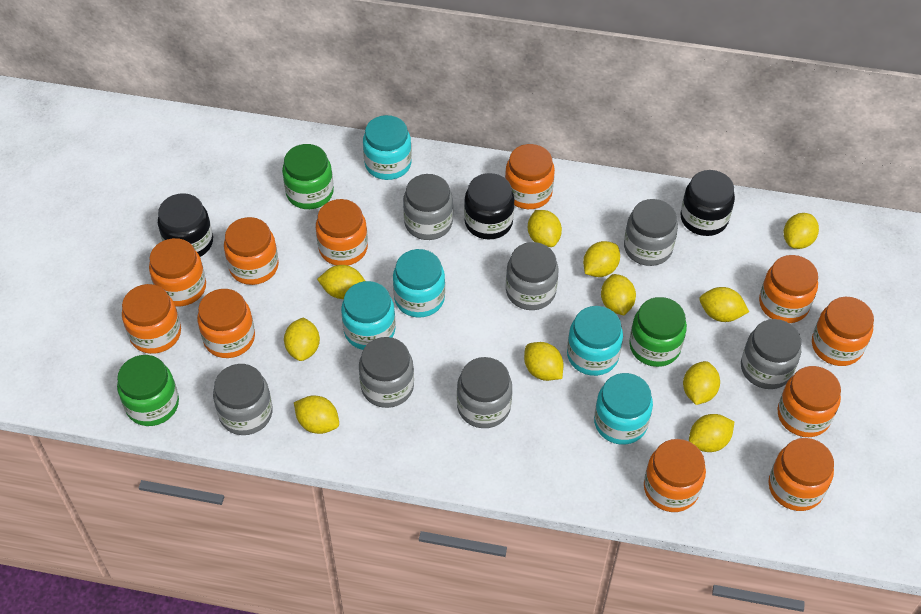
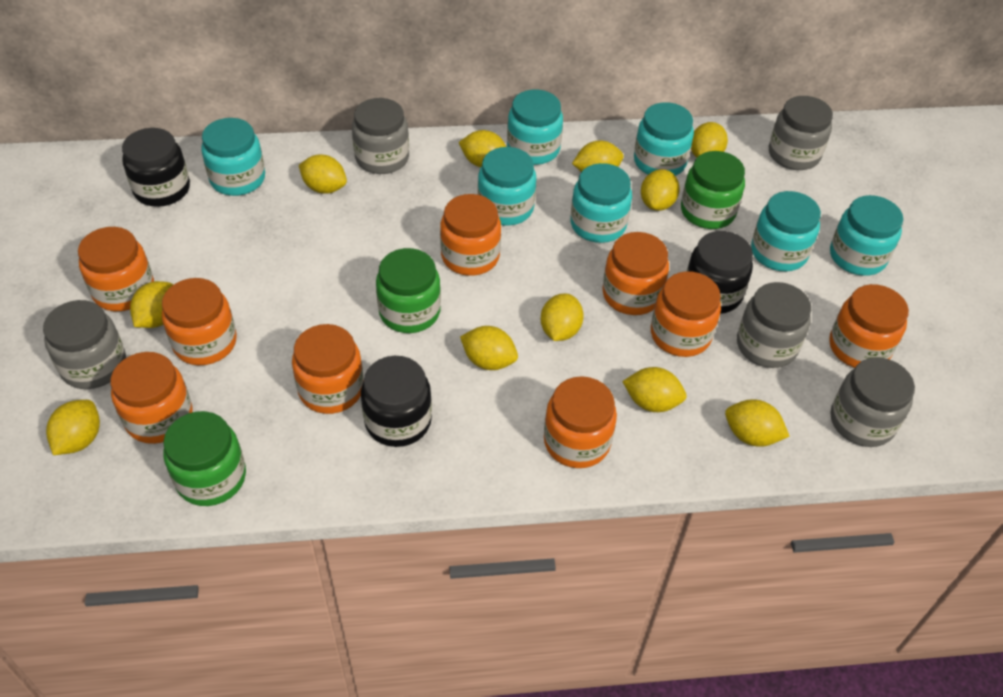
grey jar: 7 -> 5
orange jar: 11 -> 9
turquoise jar: 5 -> 7

